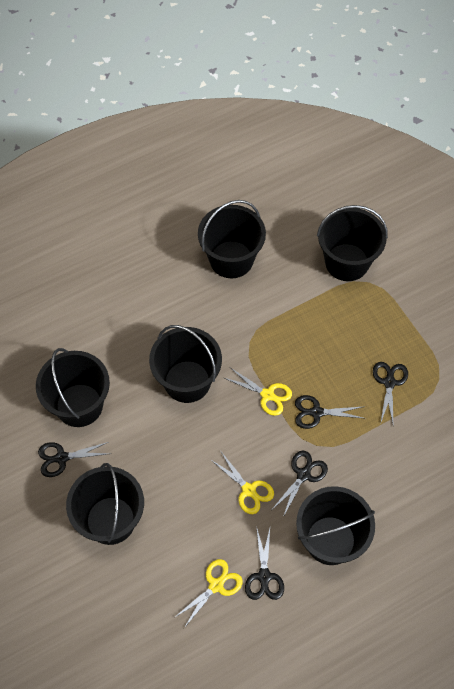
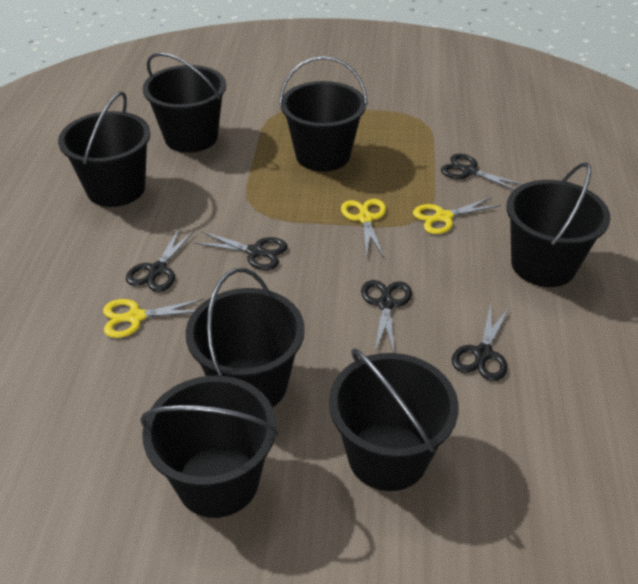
black bucket: 6 -> 7

